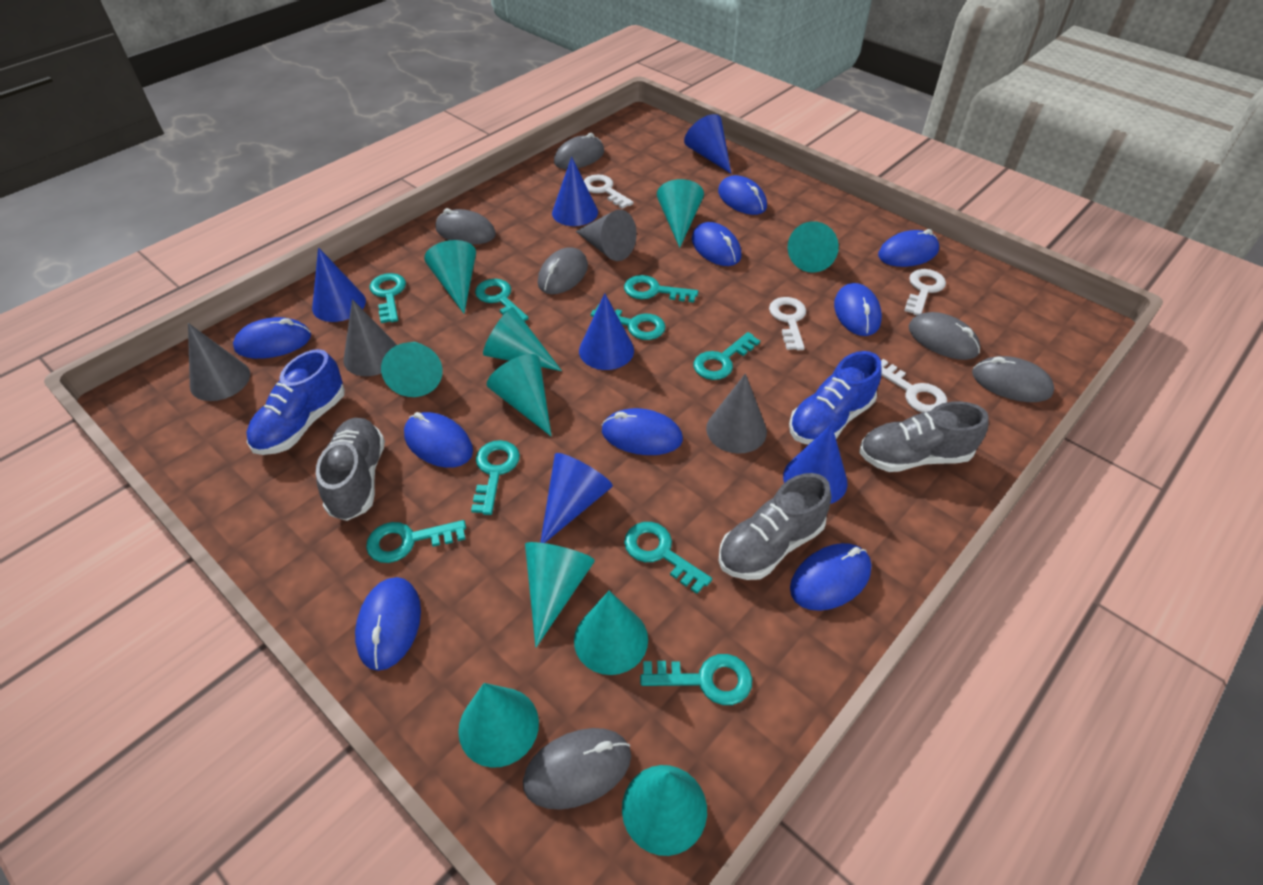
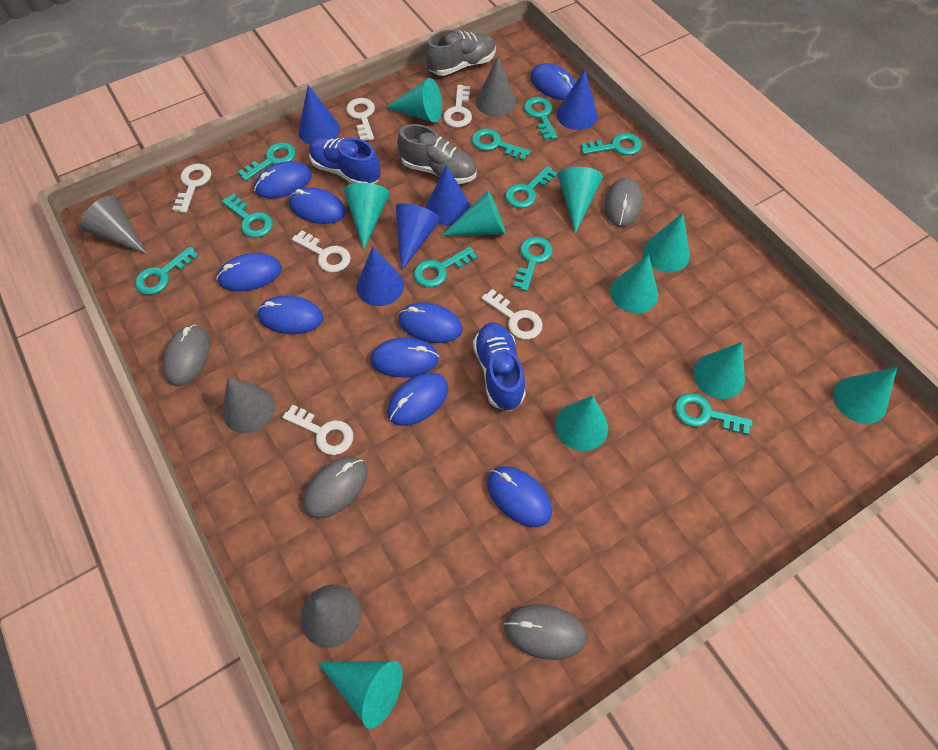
blue cone: 6 -> 5
grey mouse: 6 -> 4
grey shoe: 3 -> 2
turquoise key: 9 -> 10
white key: 4 -> 6

